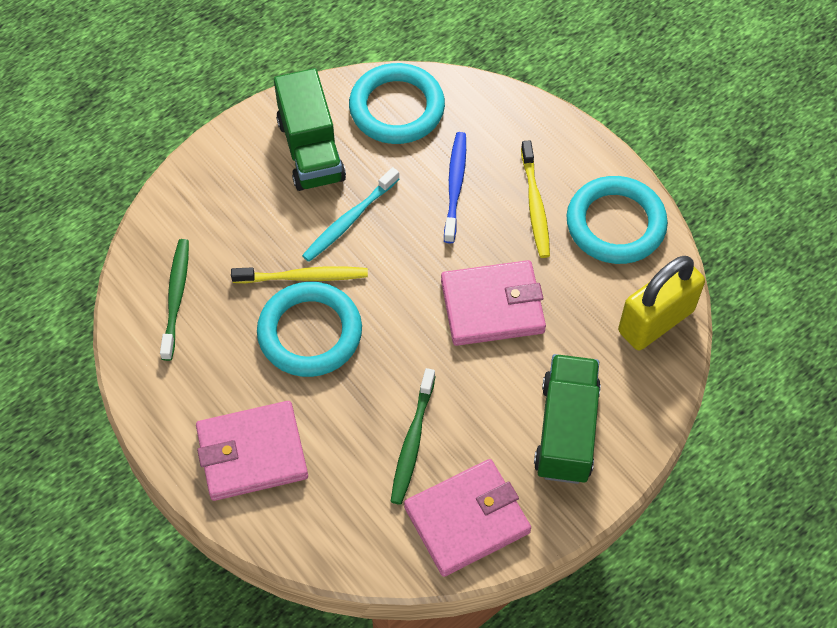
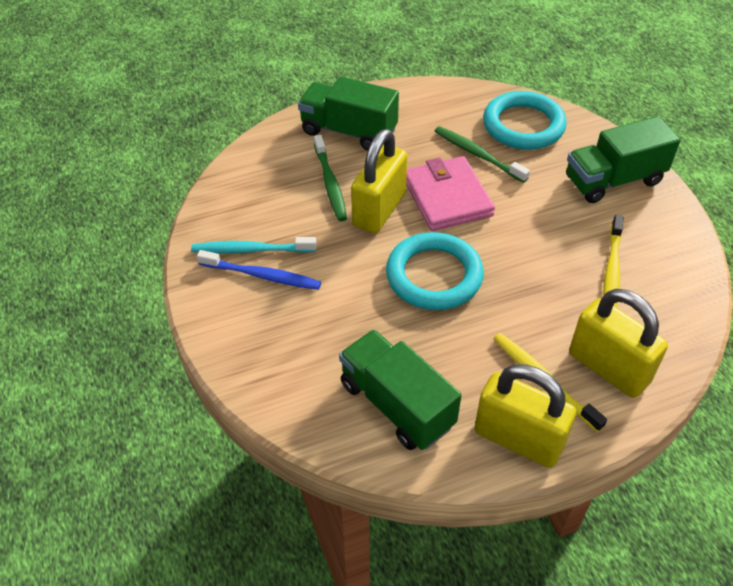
green truck: 2 -> 3
pink wallet: 3 -> 1
turquoise ring: 3 -> 2
yellow padlock: 1 -> 3

